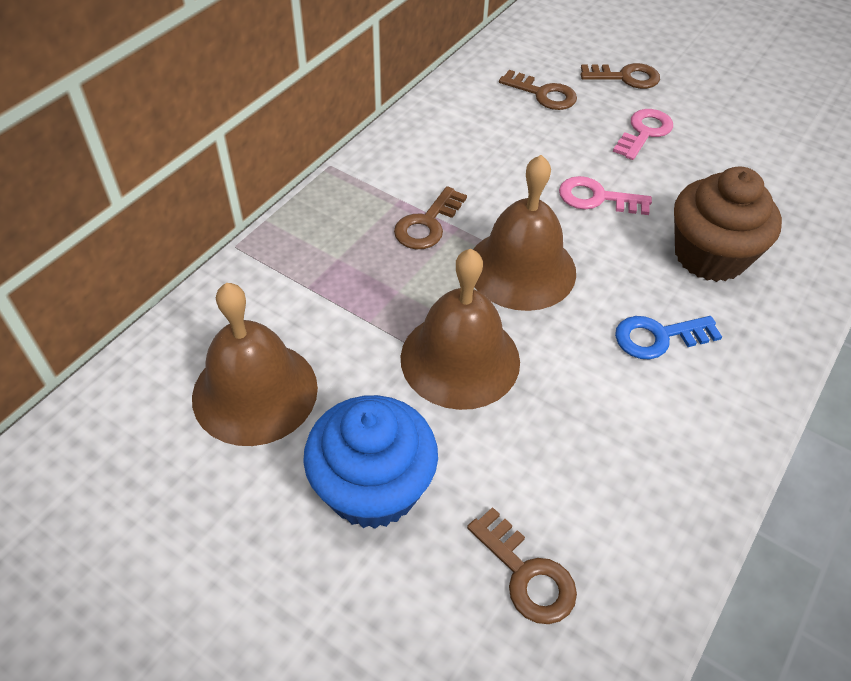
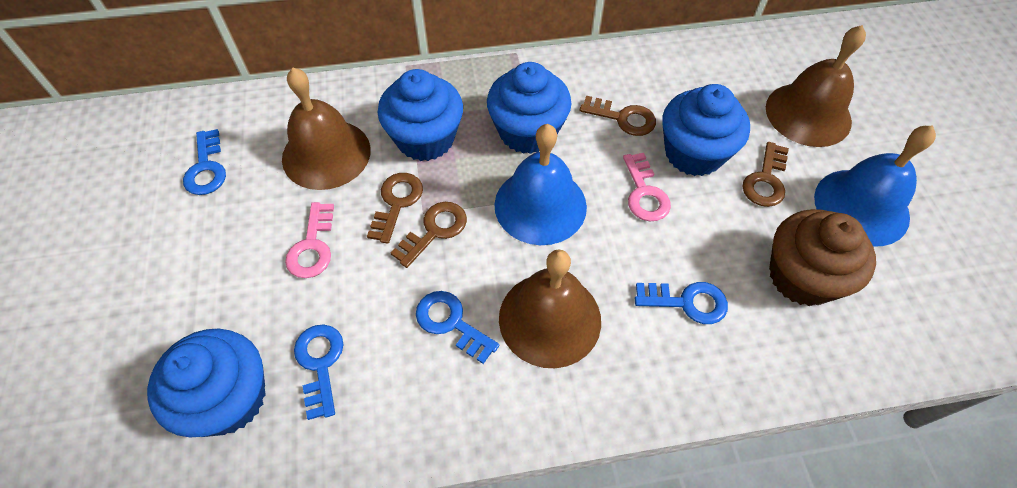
blue bell: 0 -> 2
blue cupcake: 1 -> 4
blue key: 1 -> 4

